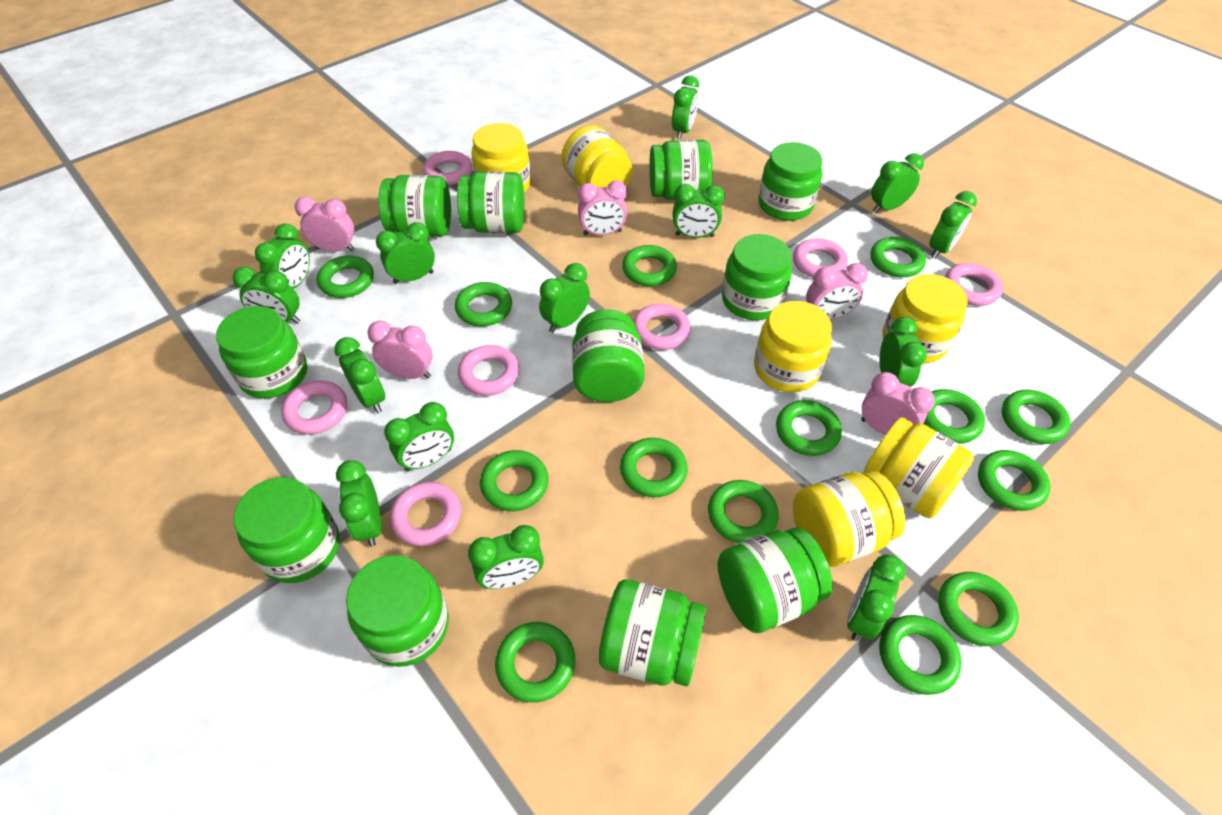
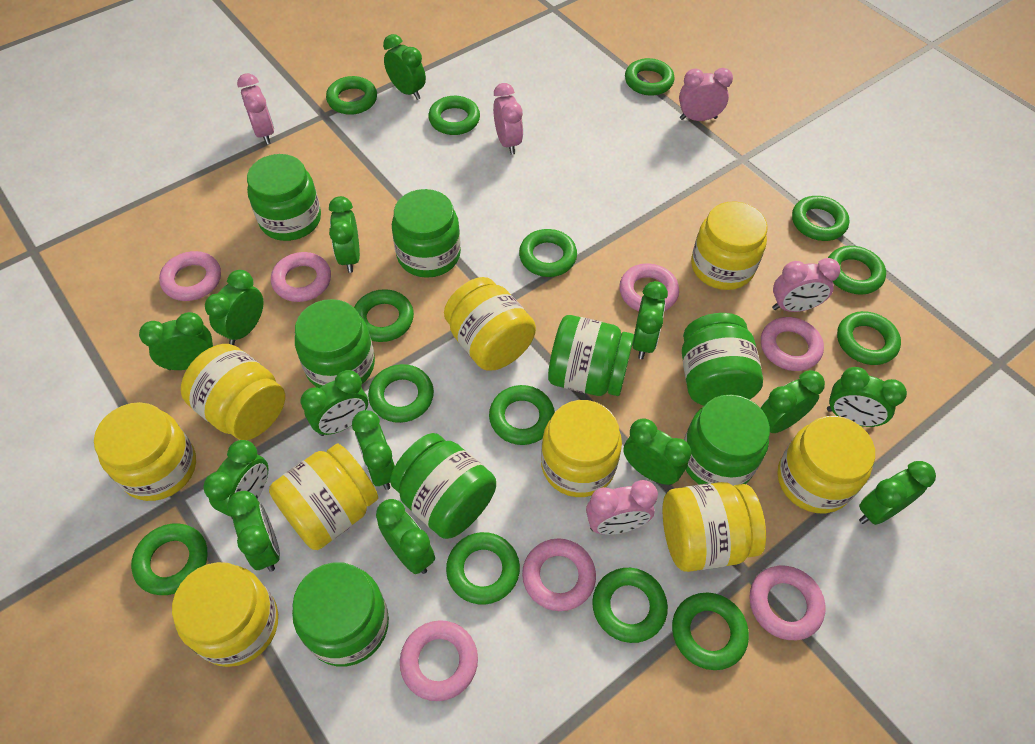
green jar: 11 -> 8
yellow jar: 6 -> 9

